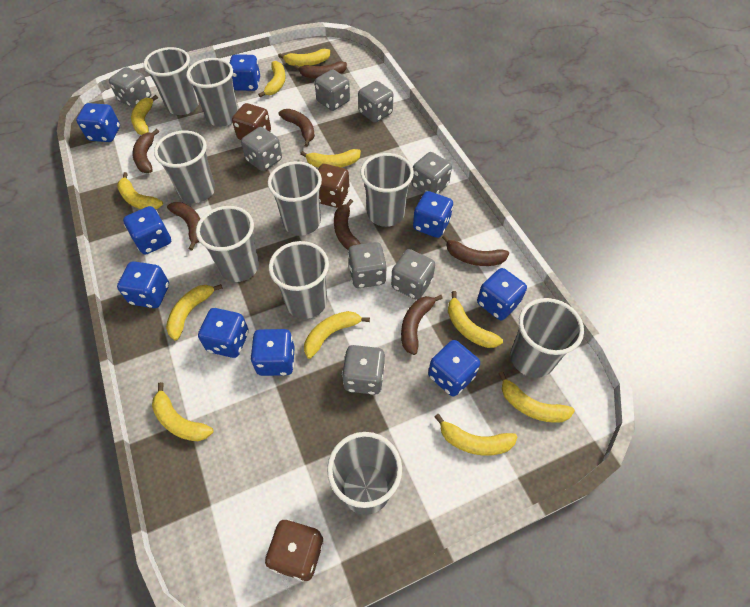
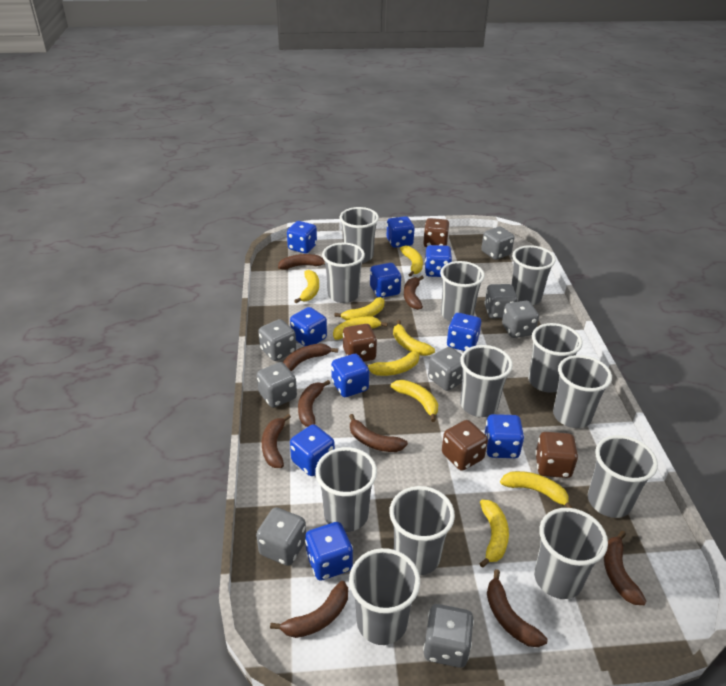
blue dice: 9 -> 10
brown banana: 7 -> 9
brown dice: 3 -> 4
grey cup: 9 -> 12
yellow banana: 11 -> 9

